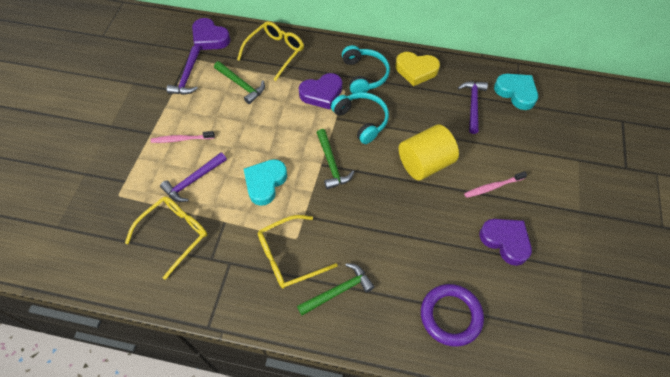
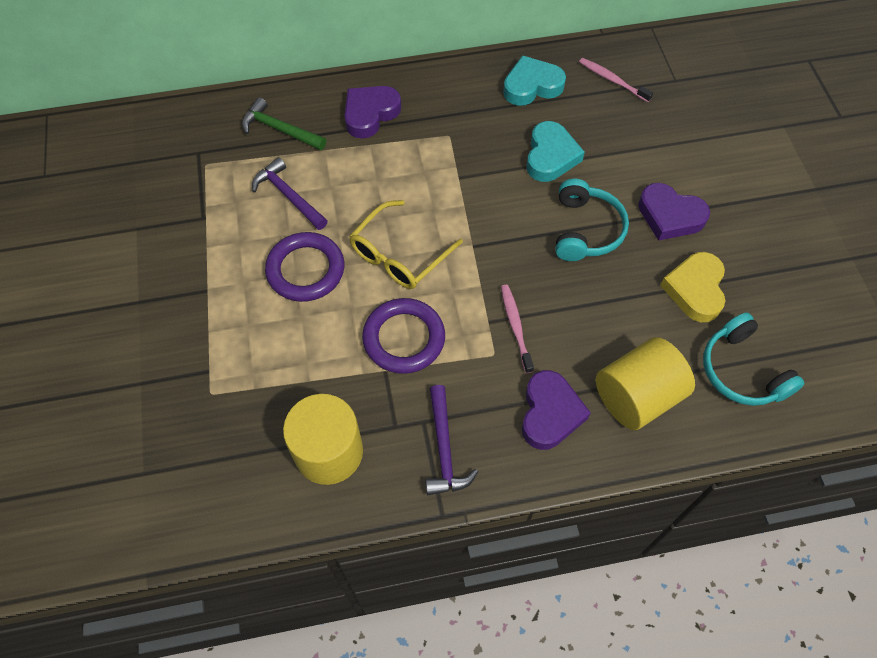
green hammer: 3 -> 1
purple hammer: 3 -> 2
purple ring: 1 -> 2
yellow cylinder: 1 -> 2
yellow glasses: 3 -> 1

